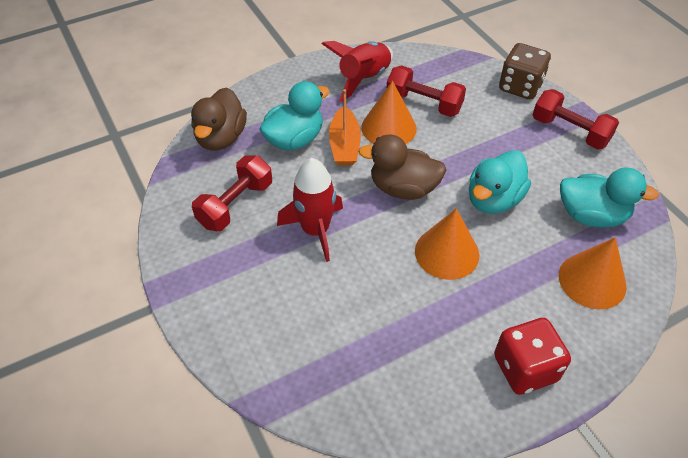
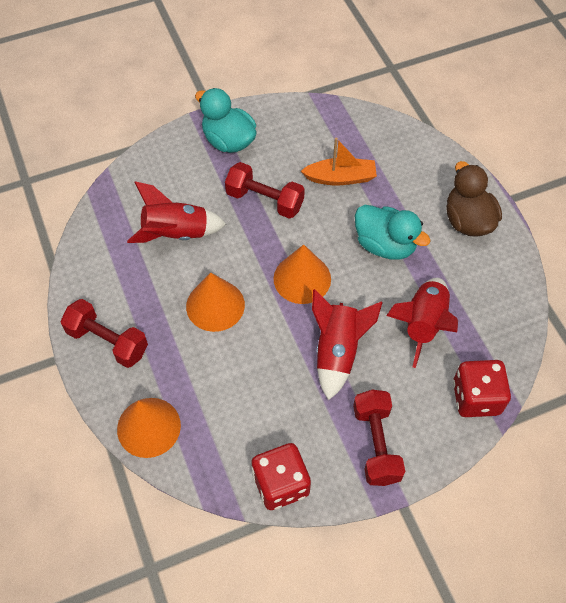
brown dice: 1 -> 0
brown duck: 2 -> 1
red dice: 1 -> 2
red rocket: 2 -> 3
turquoise duck: 3 -> 2

